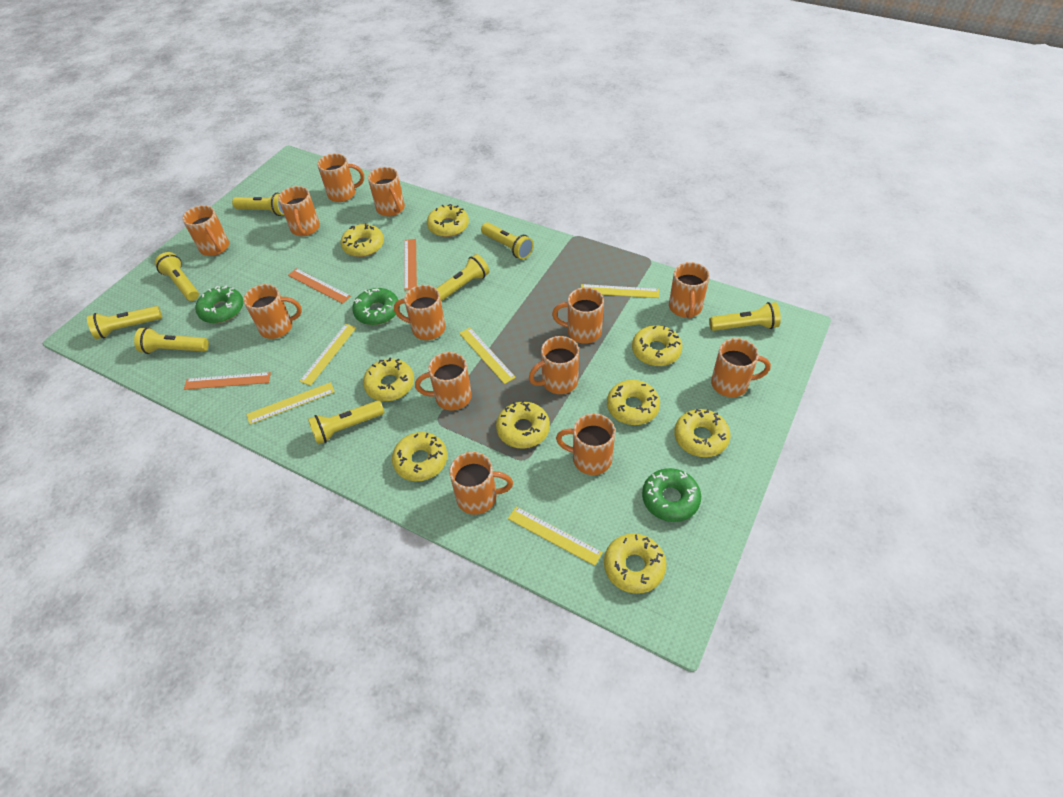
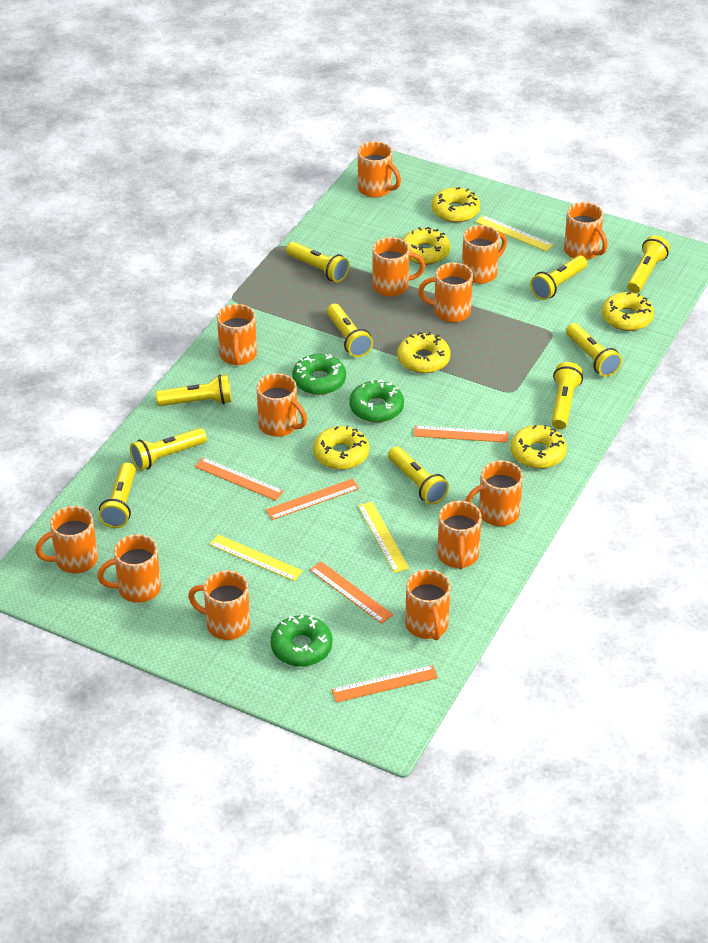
orange ruler: 3 -> 5
yellow donut: 9 -> 6
yellow flashlight: 8 -> 10
yellow ruler: 5 -> 3

